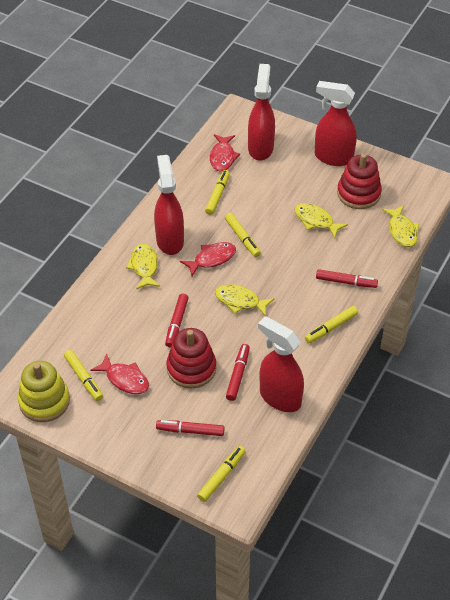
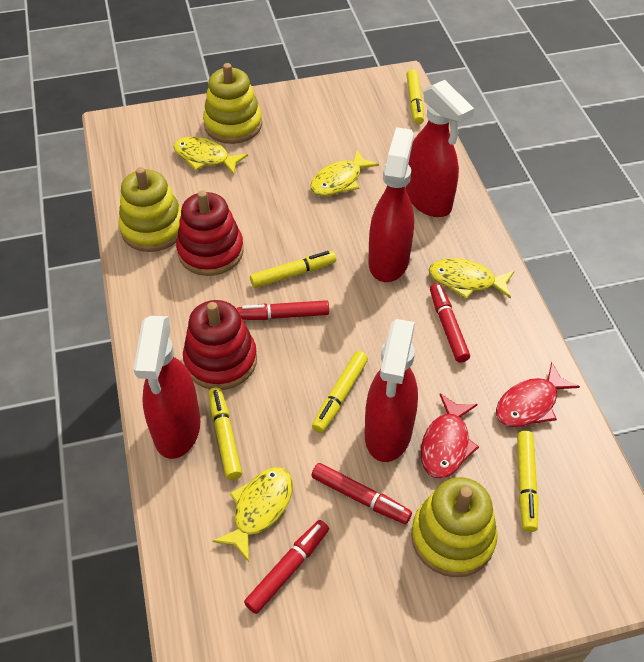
red fish: 3 -> 2
yellow stacking toy: 1 -> 3

